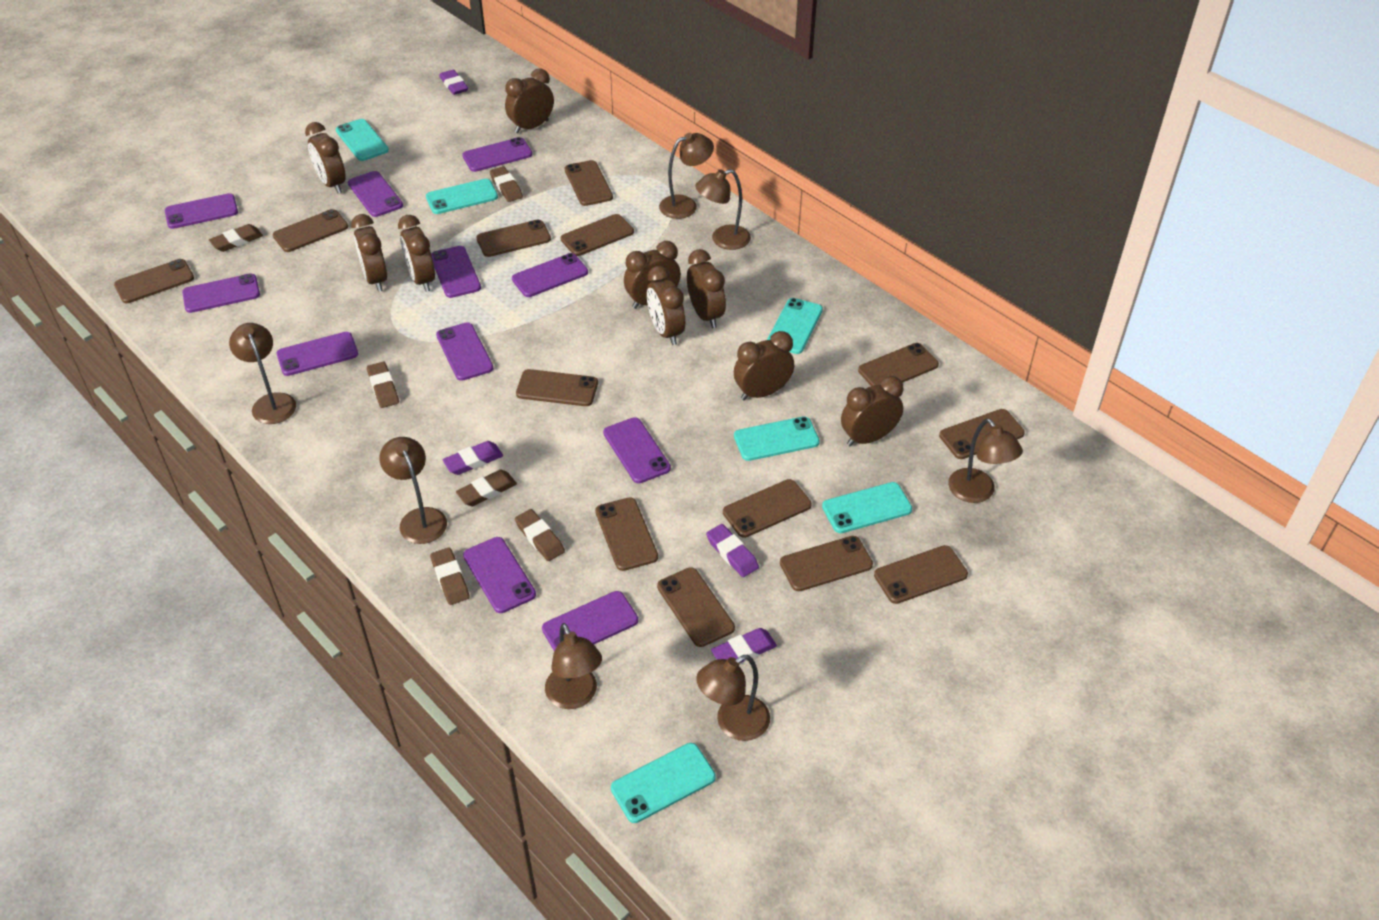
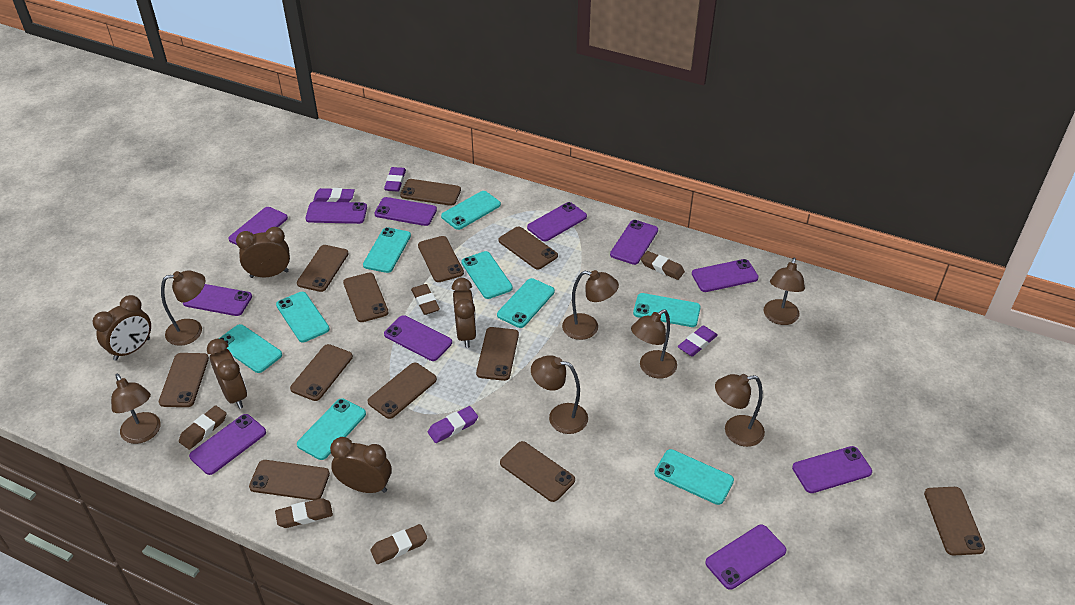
brown clock: 9 -> 5
brown eraser: 6 -> 5
brown phone: 13 -> 12
turquoise phone: 6 -> 9

